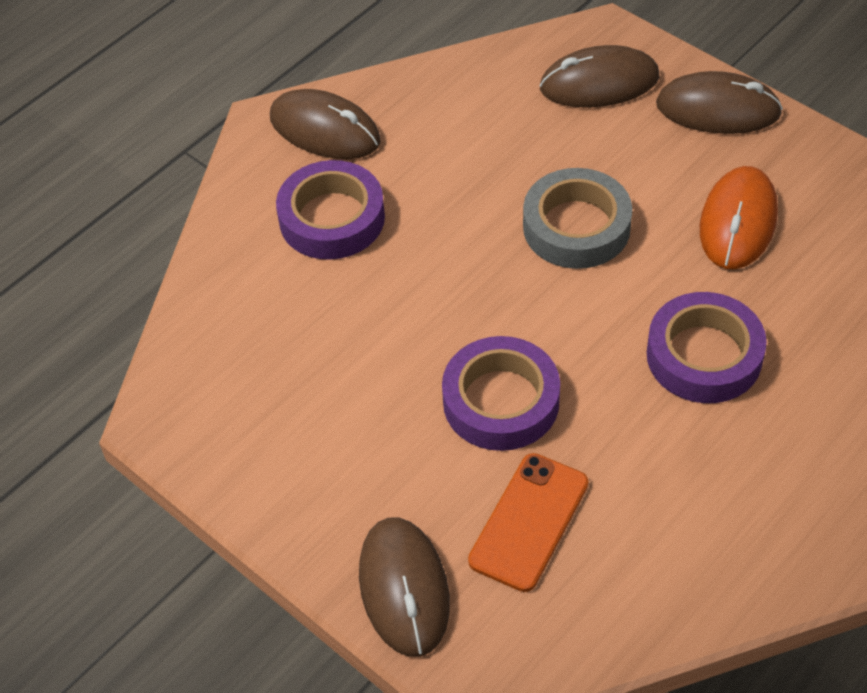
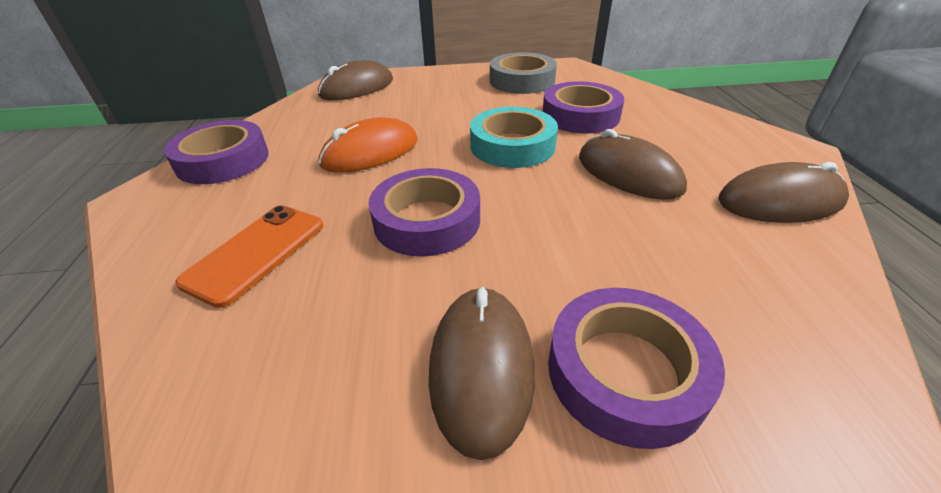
purple tape: 3 -> 4
turquoise tape: 0 -> 1

